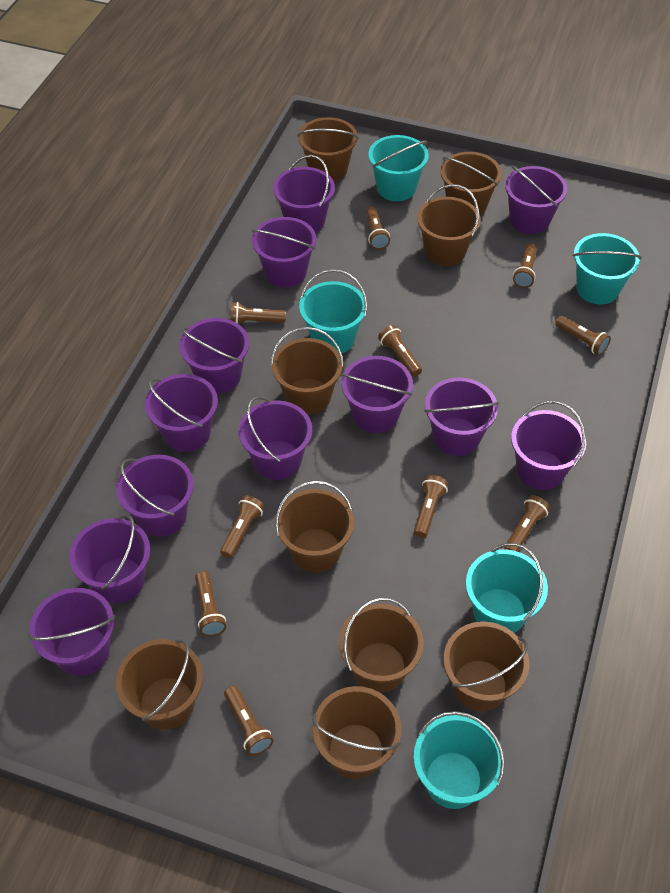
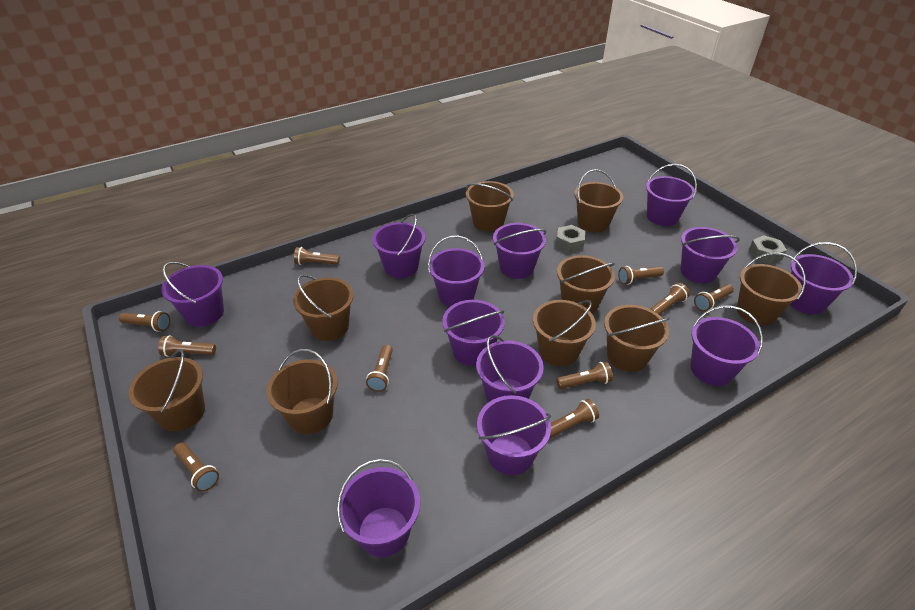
grey nut: 0 -> 2
turquoise bucket: 5 -> 0

